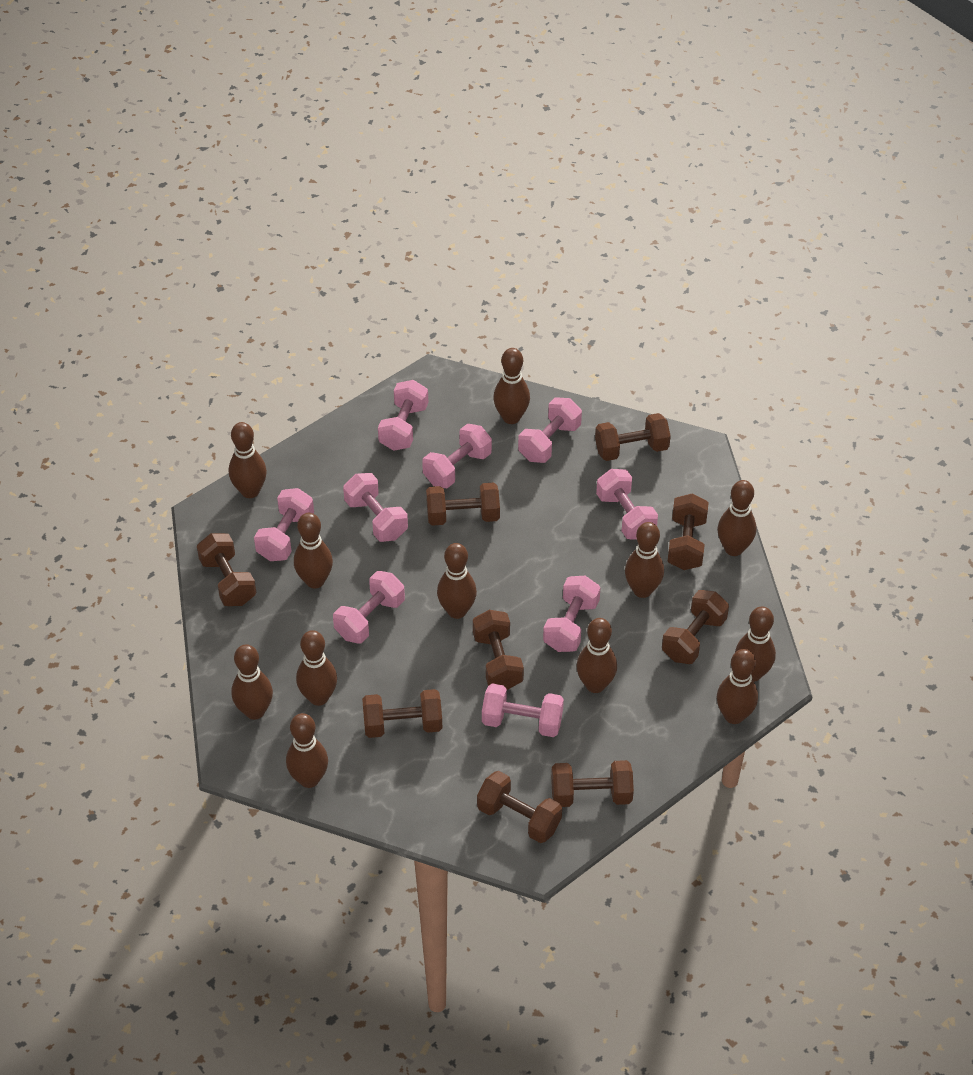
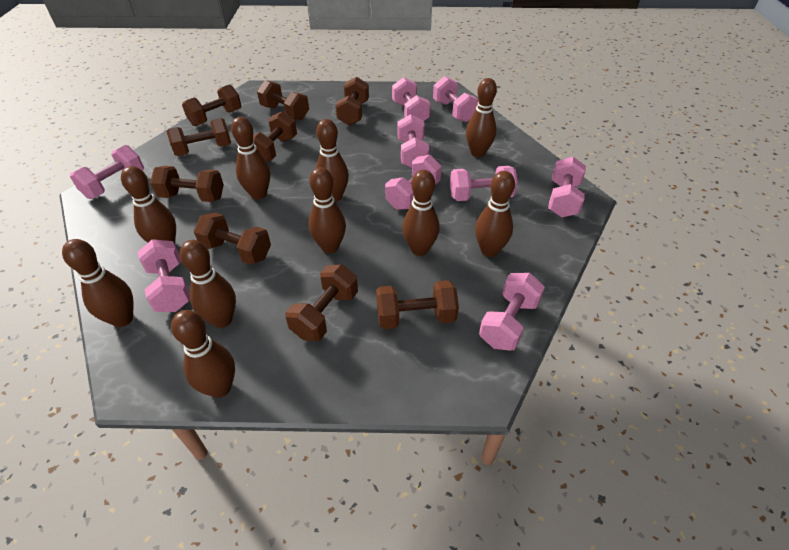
brown bowling pin: 12 -> 10

